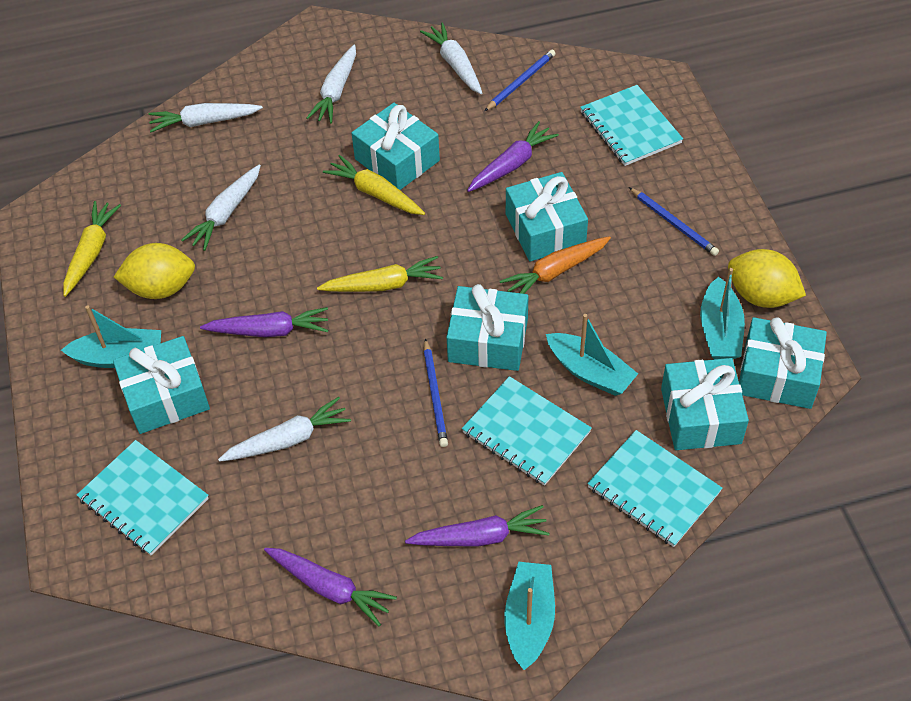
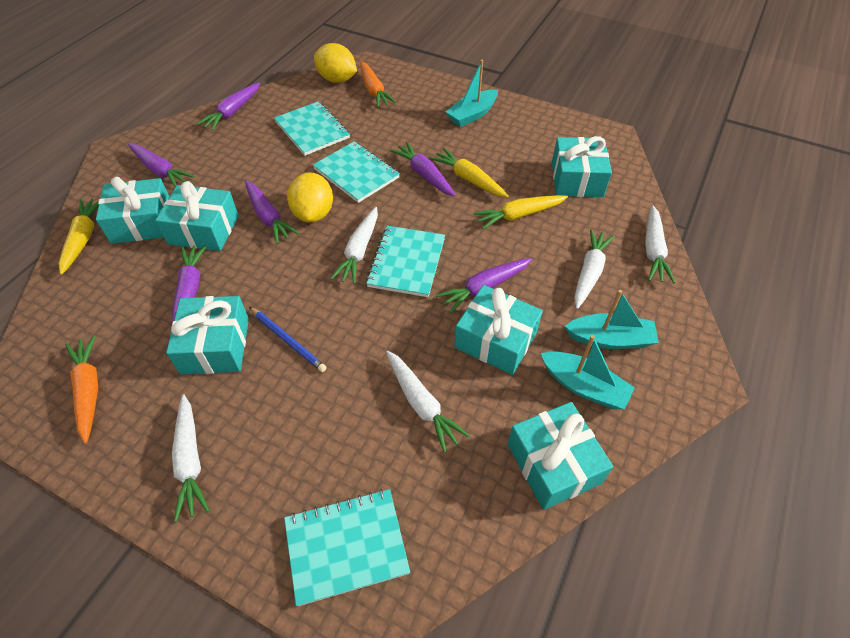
blue pencil: 3 -> 1
orange carrot: 1 -> 2
purple carrot: 4 -> 6
turquoise boat: 4 -> 3

